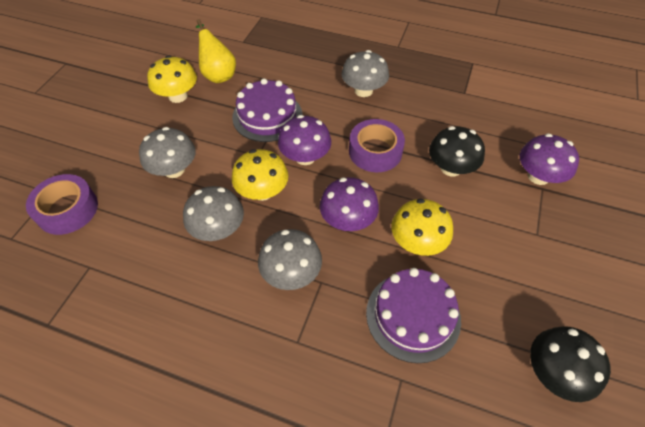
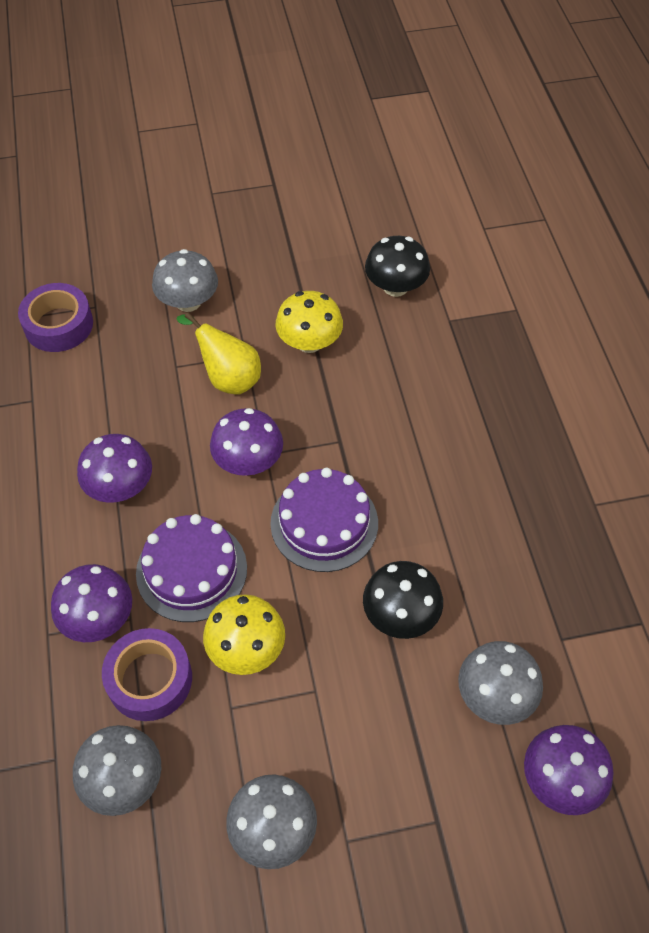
purple mushroom: 3 -> 4
yellow mushroom: 3 -> 2

